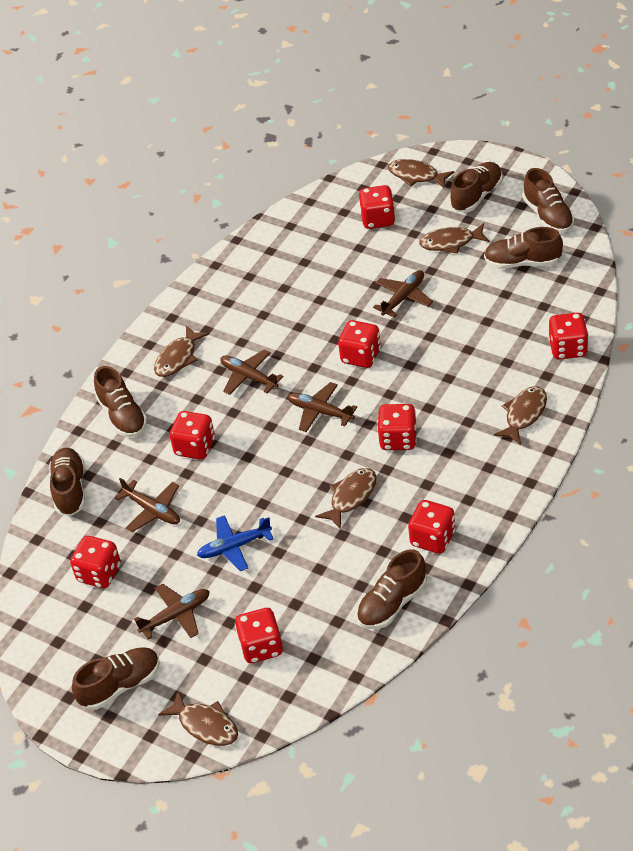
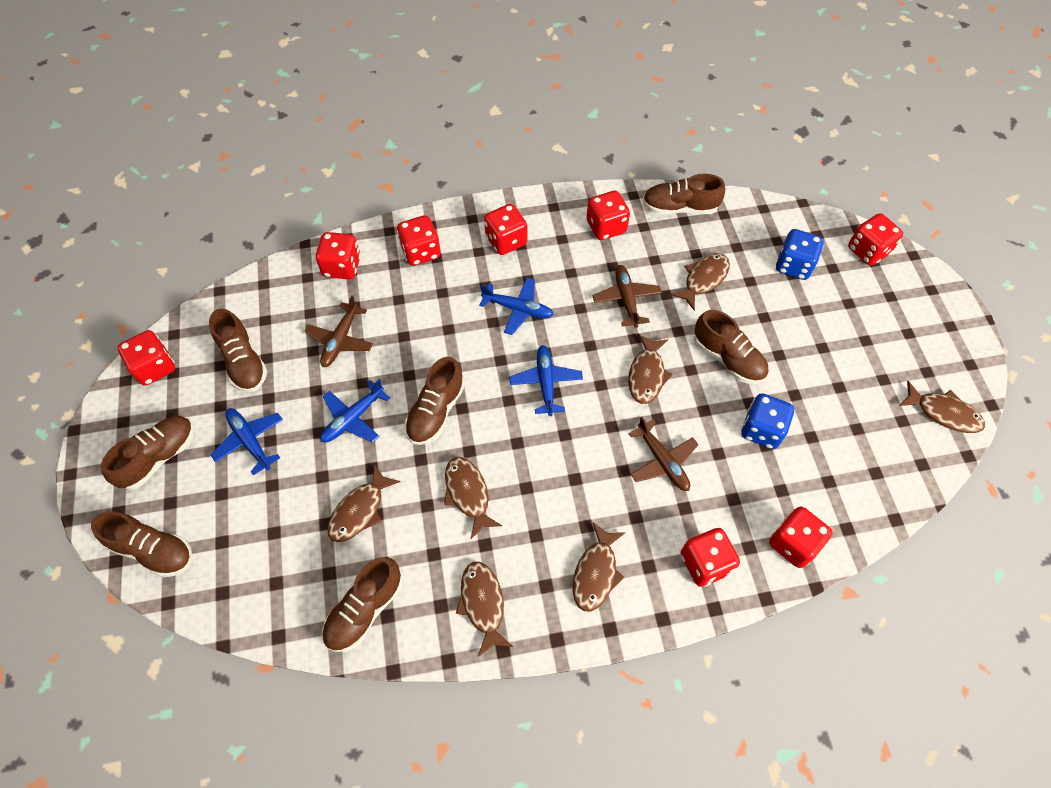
blue dice: 0 -> 2
blue plane: 1 -> 4
brown fish: 6 -> 7
brown plane: 5 -> 3

